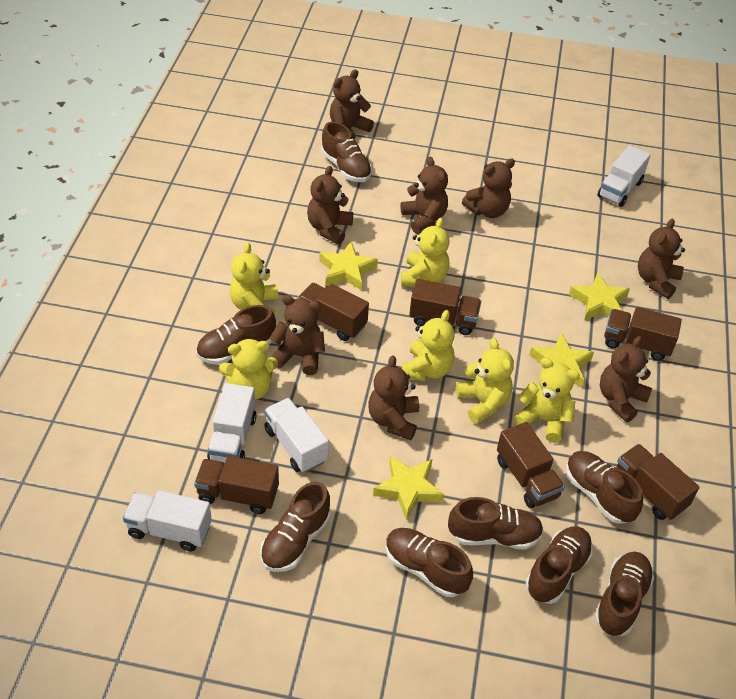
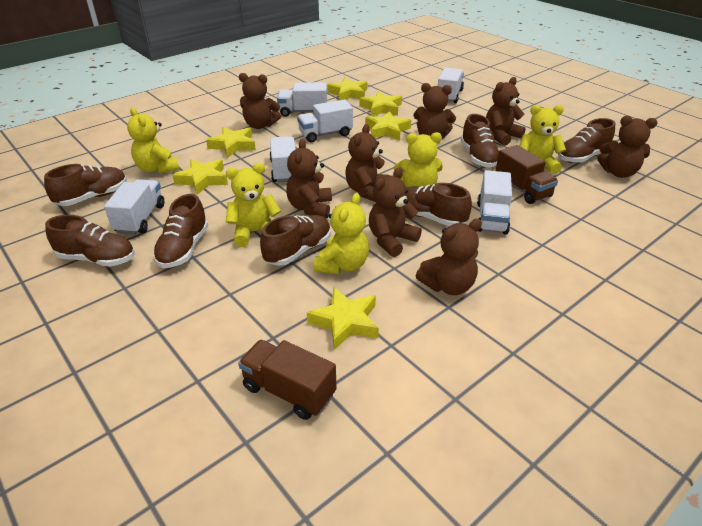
brown shoe: 8 -> 7
brown truck: 6 -> 2
white truck: 4 -> 6
yellow star: 4 -> 6
yellow teddy bear: 6 -> 5

